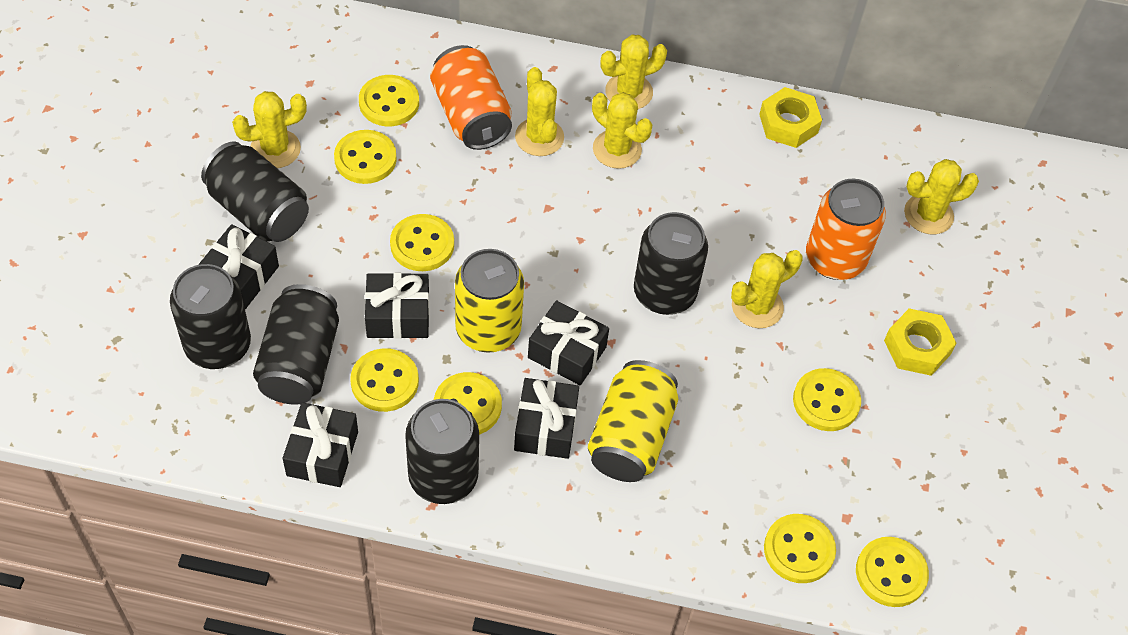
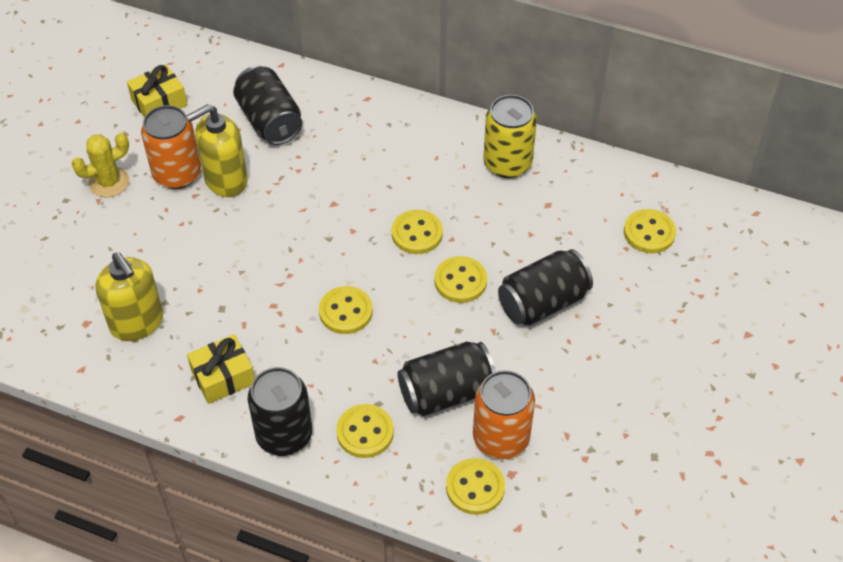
black can: 5 -> 4
black gift: 5 -> 0
yellow button: 8 -> 6
yellow cactus: 6 -> 1
yellow can: 2 -> 1
yellow gift: 0 -> 2
yellow nut: 2 -> 0
yellow soap dispenser: 0 -> 2

